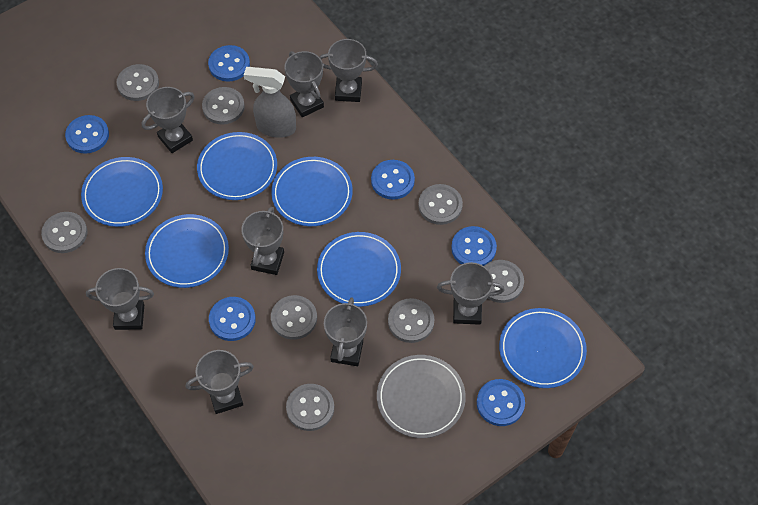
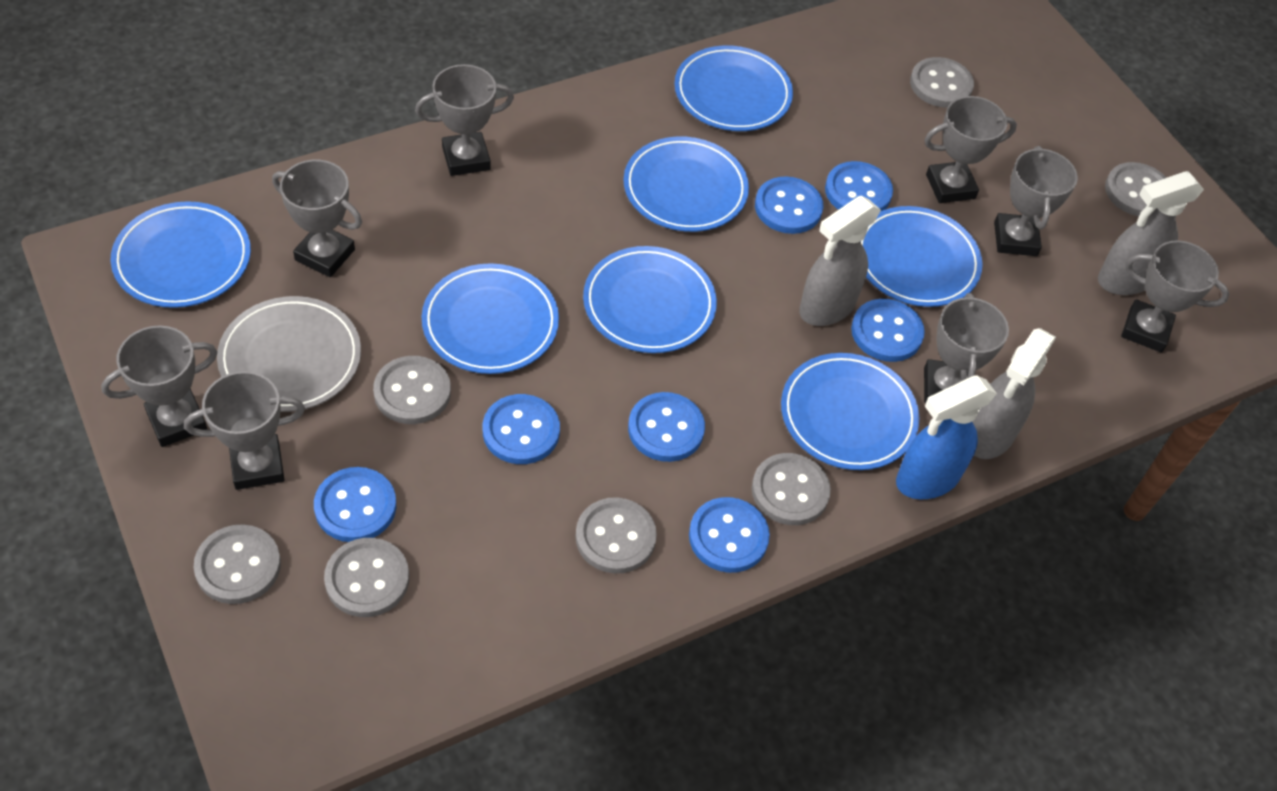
blue button: 6 -> 7
blue plate: 6 -> 7
blue spray bottle: 0 -> 1
grey button: 8 -> 7
grey spray bottle: 1 -> 3

